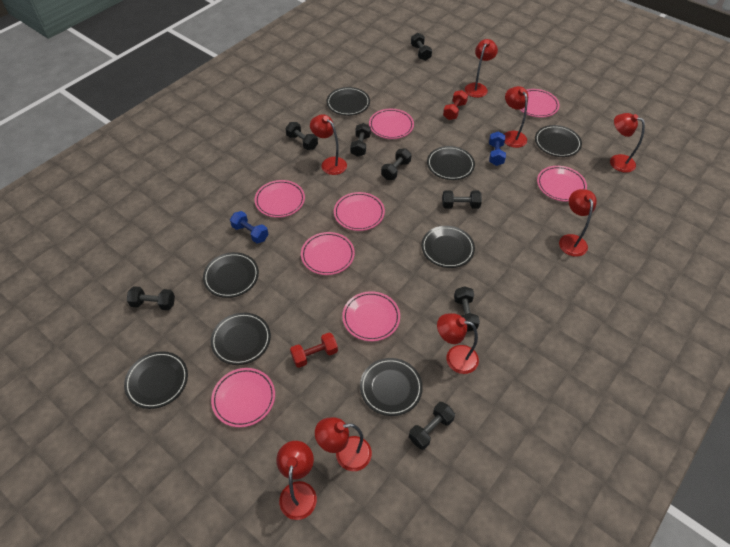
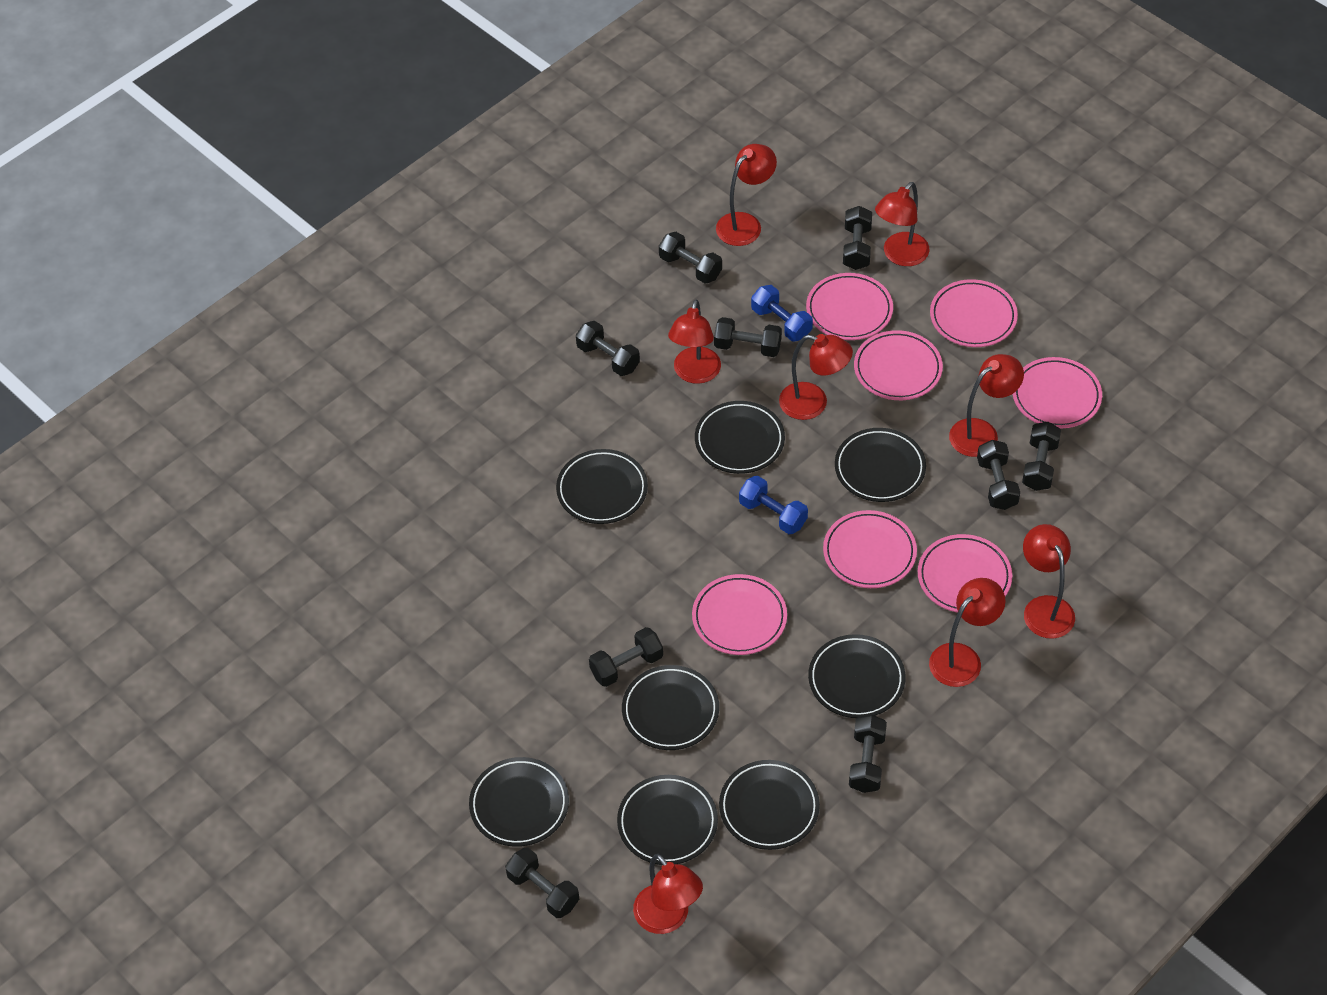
black dumbbell: 8 -> 9
pink plate: 8 -> 7
red dumbbell: 2 -> 0

